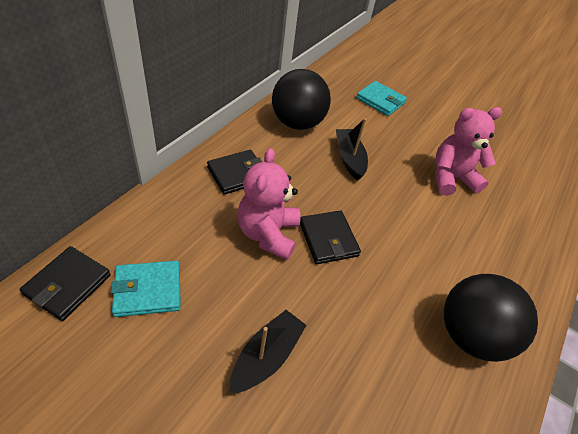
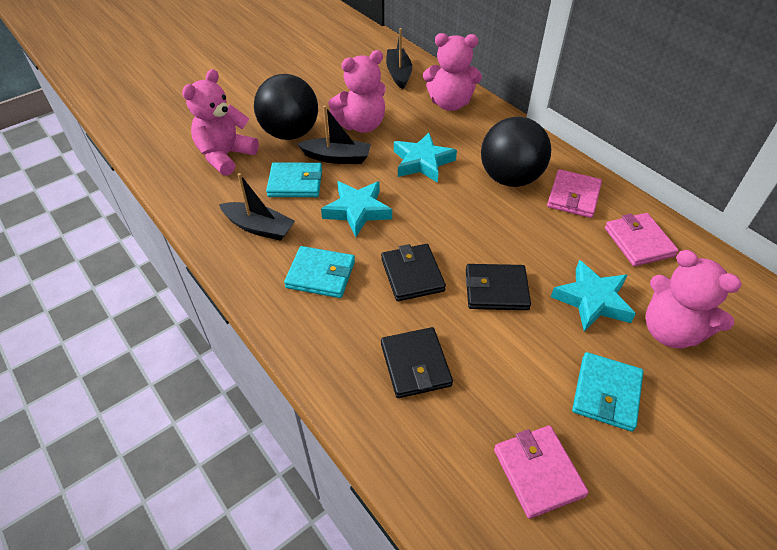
black boat: 2 -> 3
pink teddy bear: 2 -> 4
pink wallet: 0 -> 3
turquoise star: 0 -> 3
turquoise wallet: 2 -> 3

